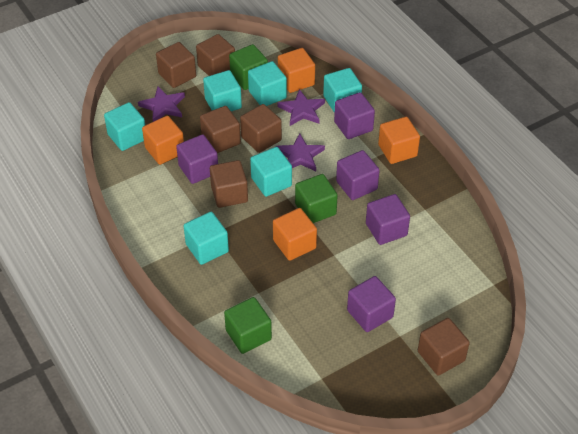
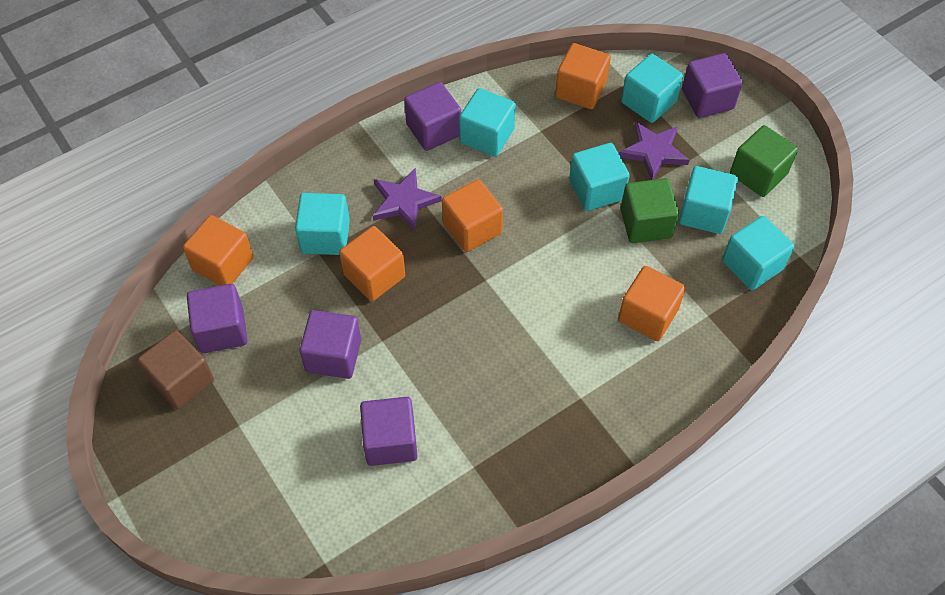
brown cube: 6 -> 1
green cube: 3 -> 2
orange cube: 4 -> 5
purple star: 3 -> 2

